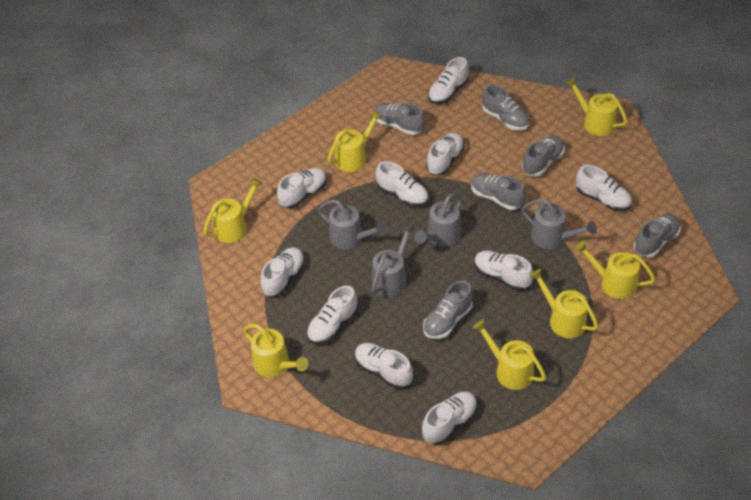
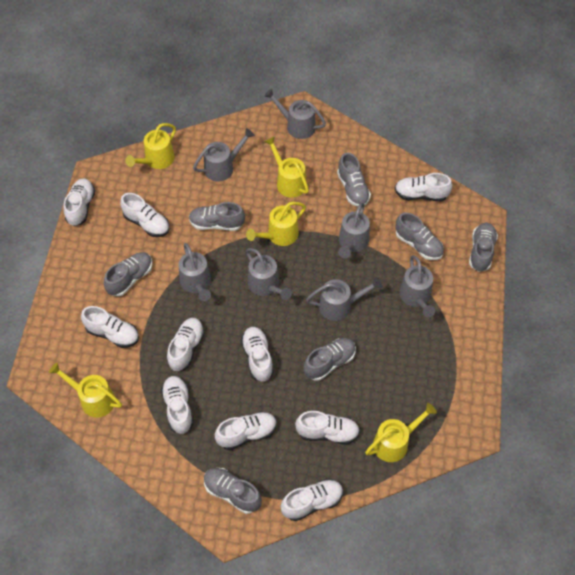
grey shoe: 6 -> 7
grey watering can: 4 -> 7
yellow watering can: 7 -> 5

